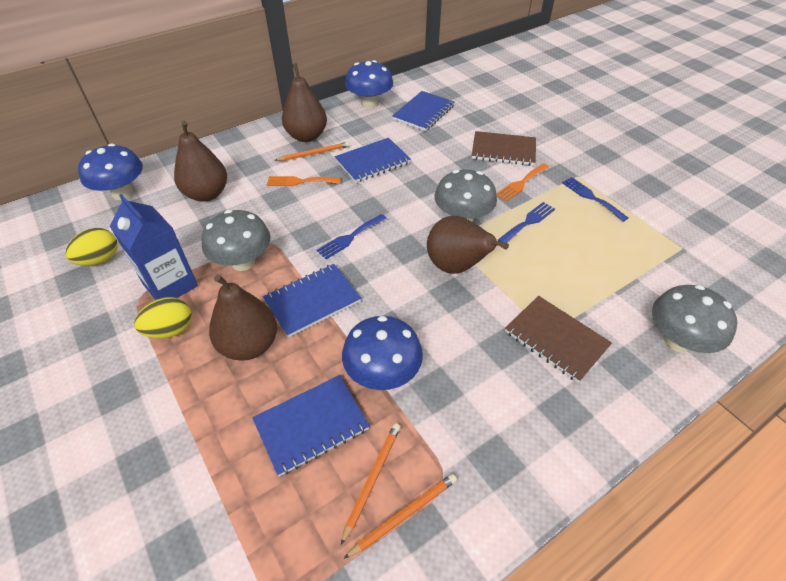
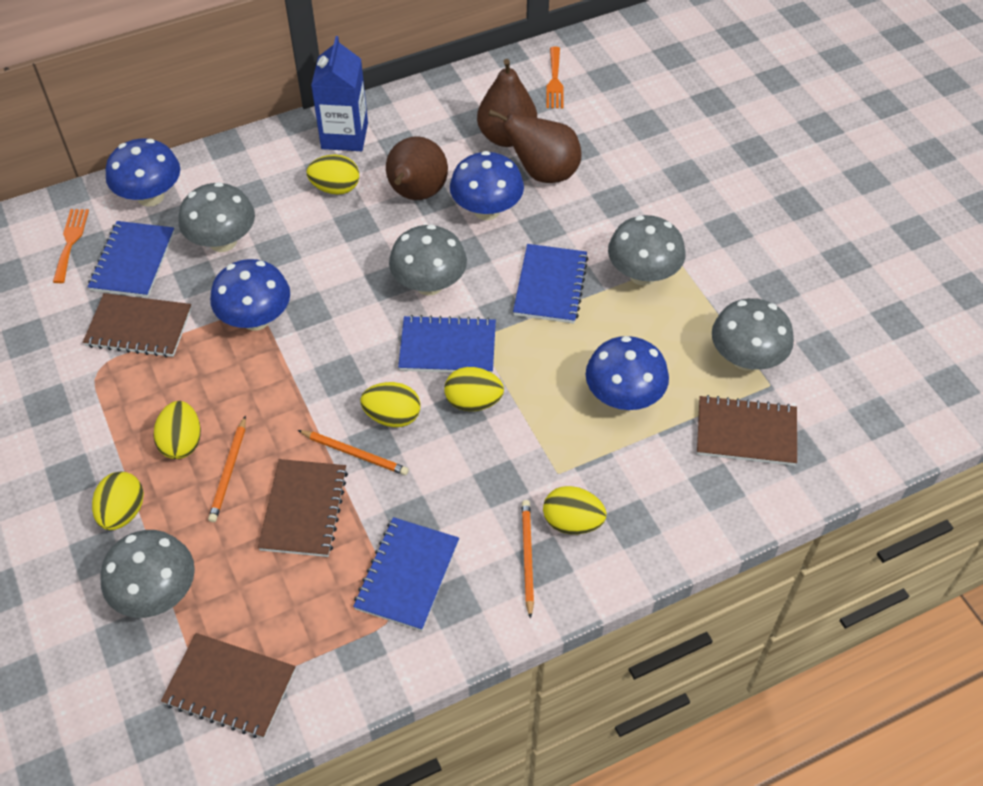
blue fork: 3 -> 0
blue mushroom: 3 -> 4
brown notebook: 2 -> 4
brown pear: 4 -> 3
grey mushroom: 3 -> 5
yellow egg: 2 -> 6

